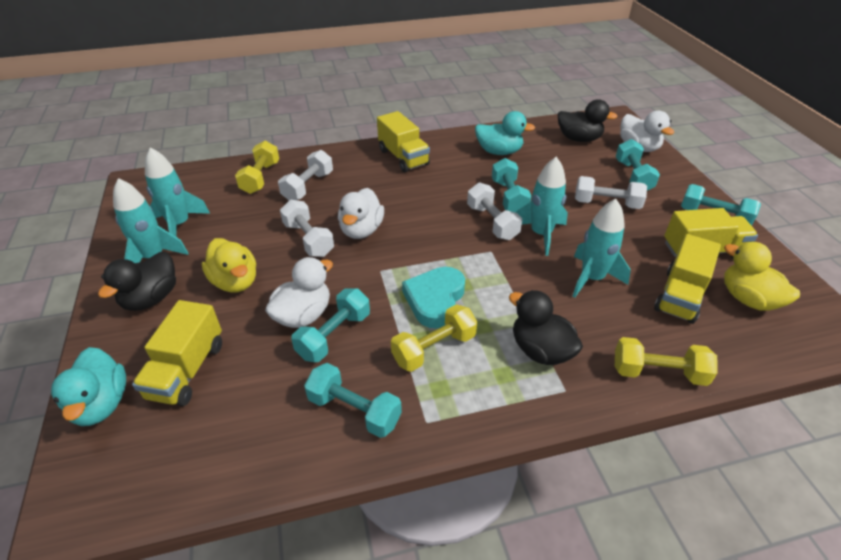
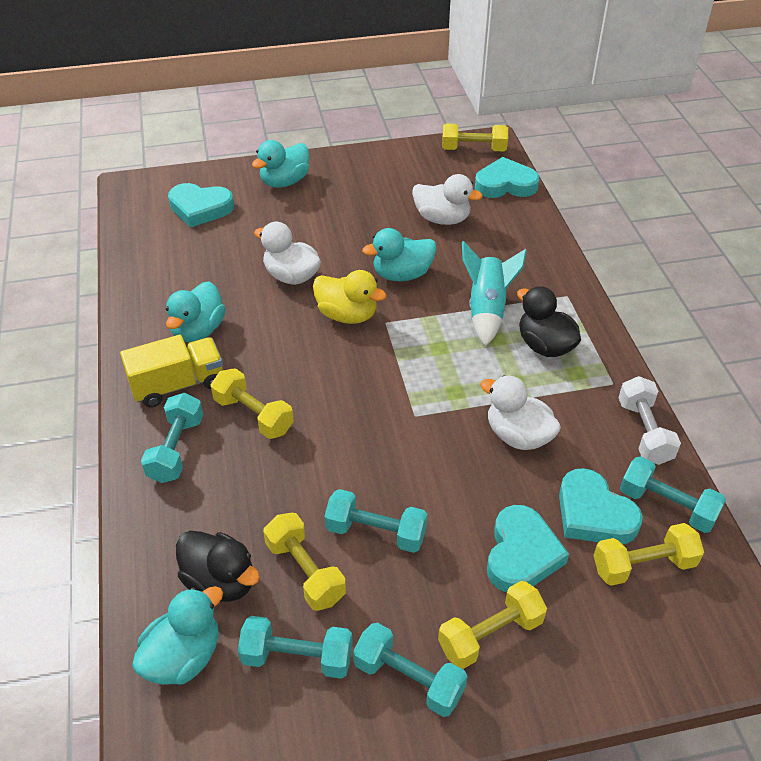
black duck: 3 -> 2
turquoise duck: 2 -> 4
turquoise heart: 1 -> 4
turquoise rocket: 4 -> 1
white dumbbell: 4 -> 1
yellow duck: 2 -> 1
yellow dumbbell: 3 -> 5
yellow truck: 4 -> 1

